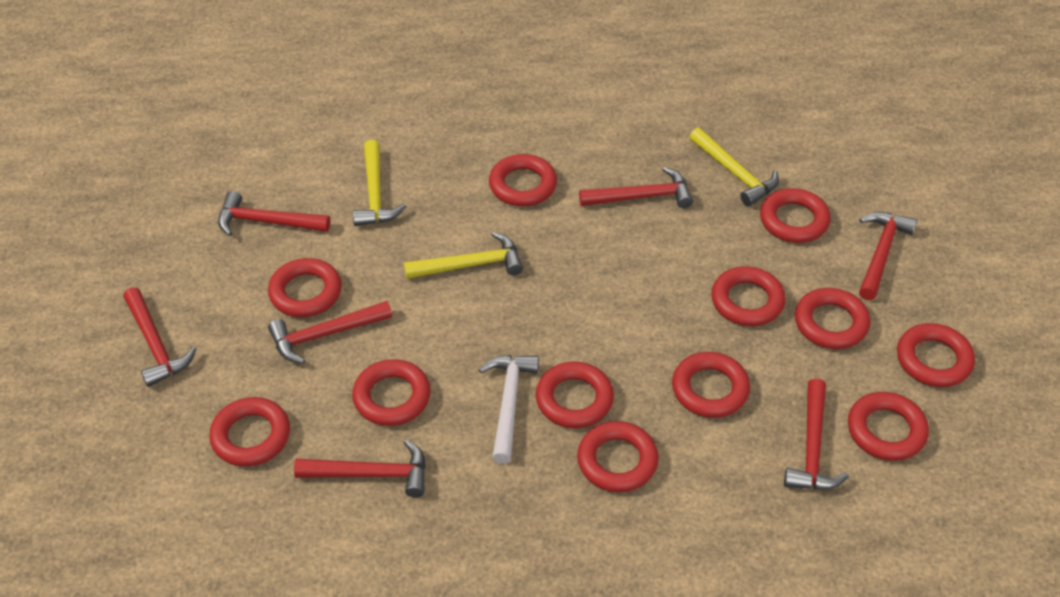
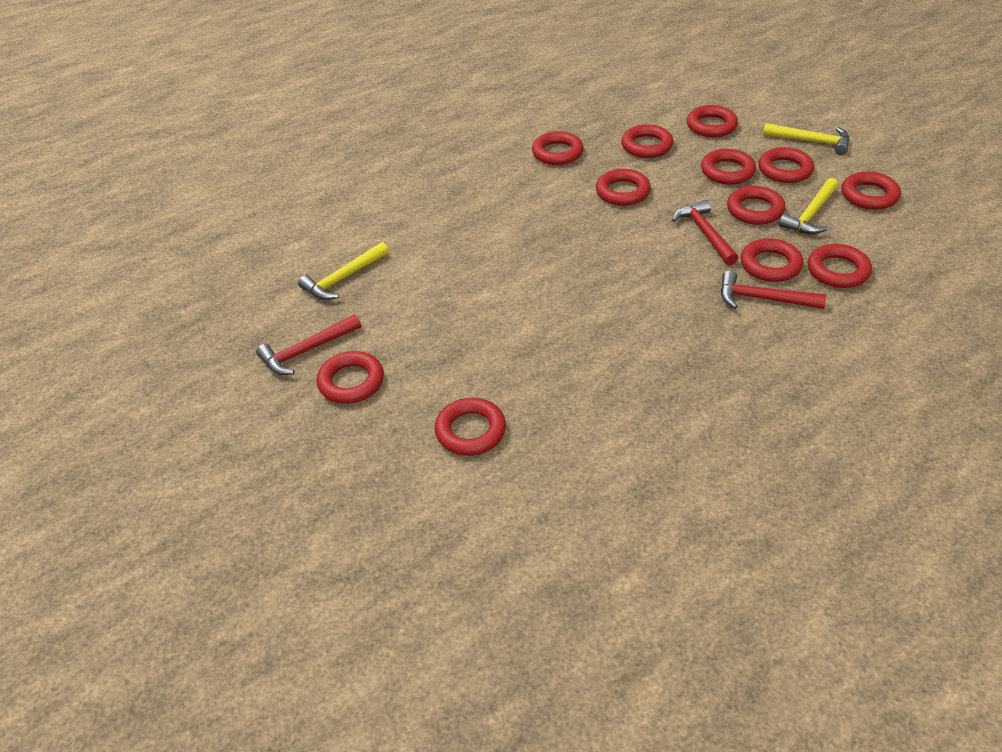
red hammer: 7 -> 3
white hammer: 1 -> 0

